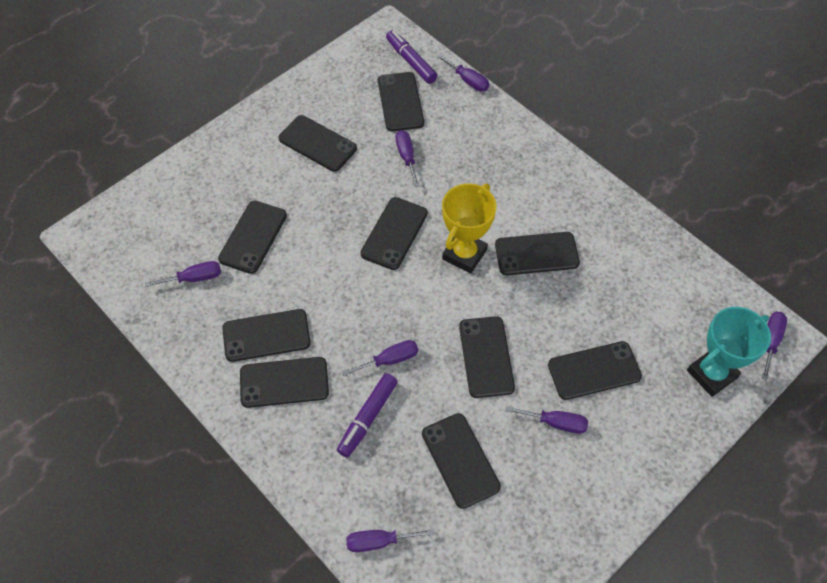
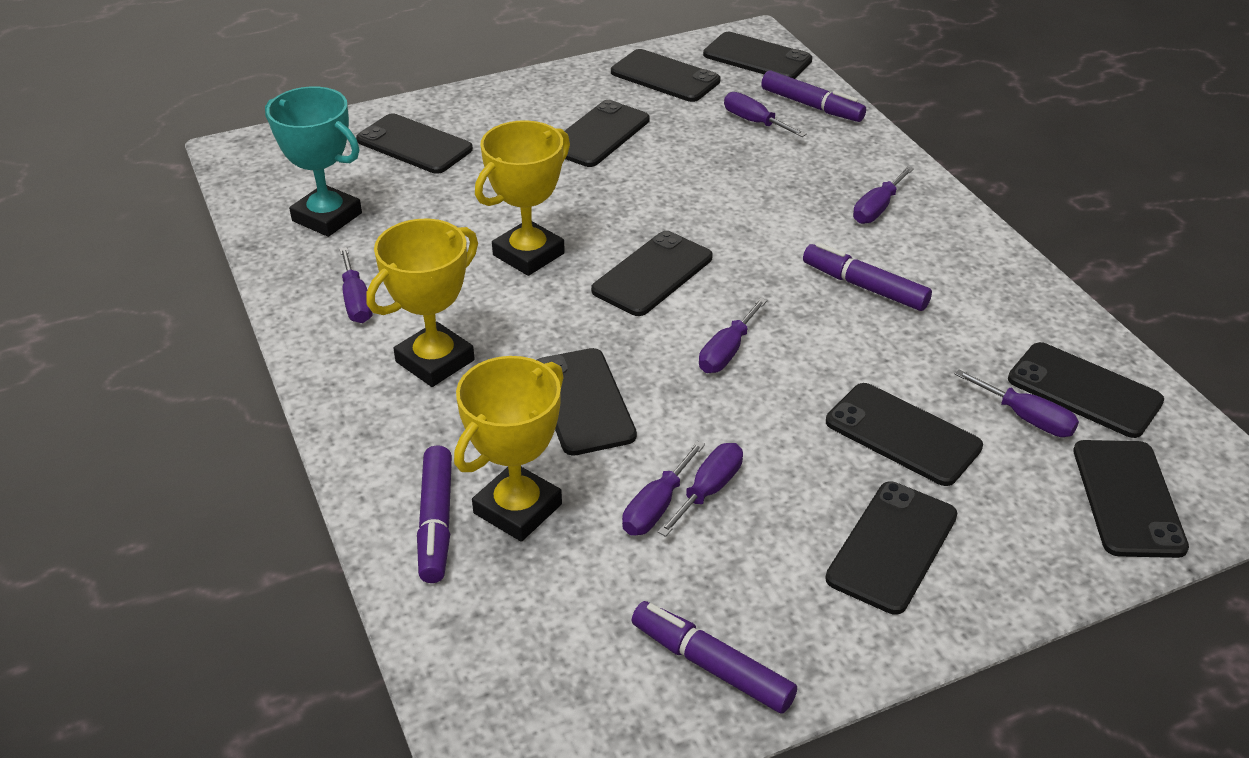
purple marker: 2 -> 4
yellow trophy: 1 -> 3

